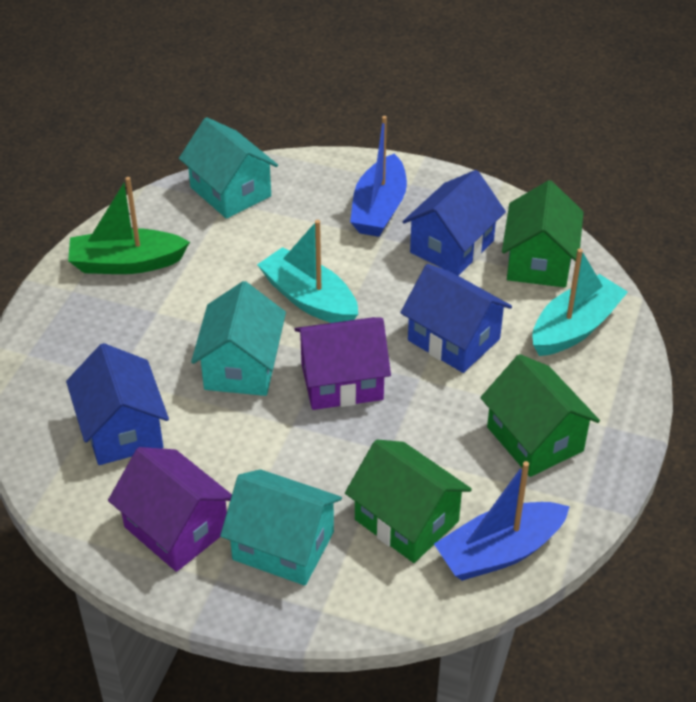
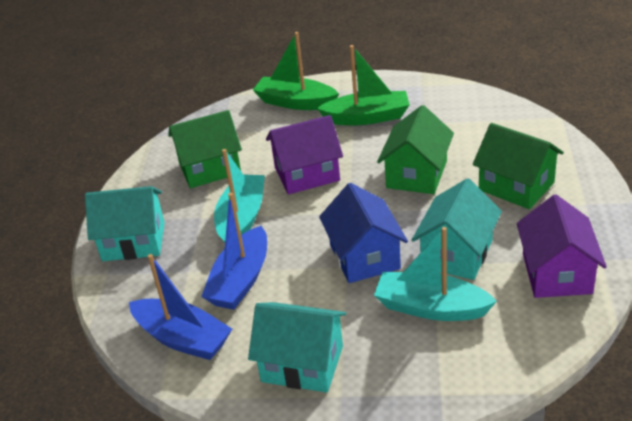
blue house: 3 -> 1
green boat: 1 -> 2

